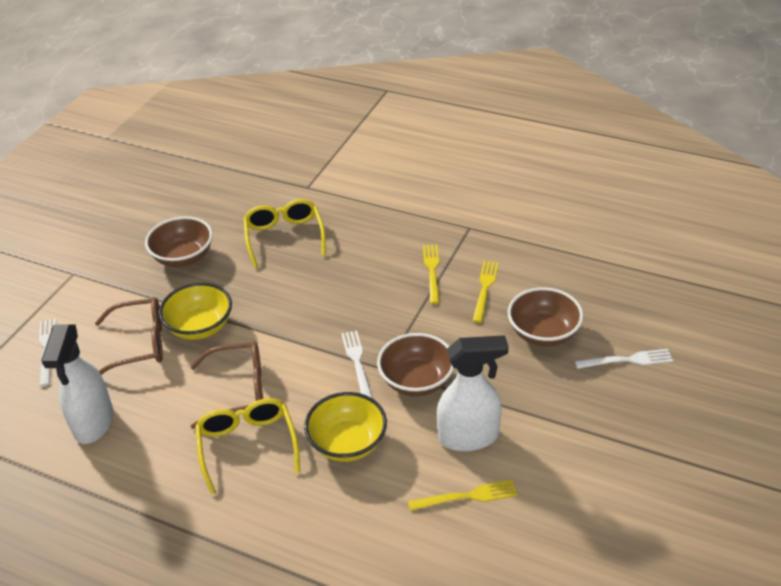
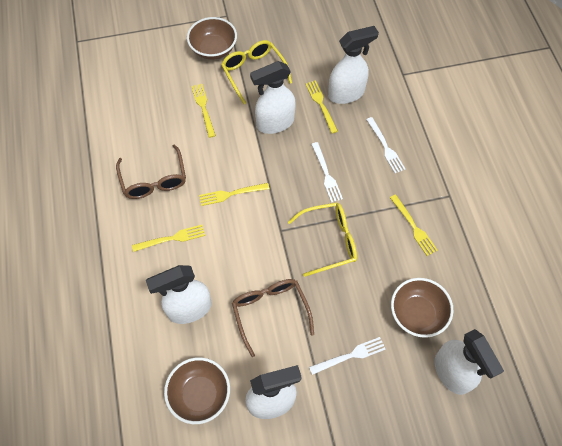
white spray bottle: 2 -> 5
yellow bowl: 2 -> 0
yellow fork: 3 -> 5

